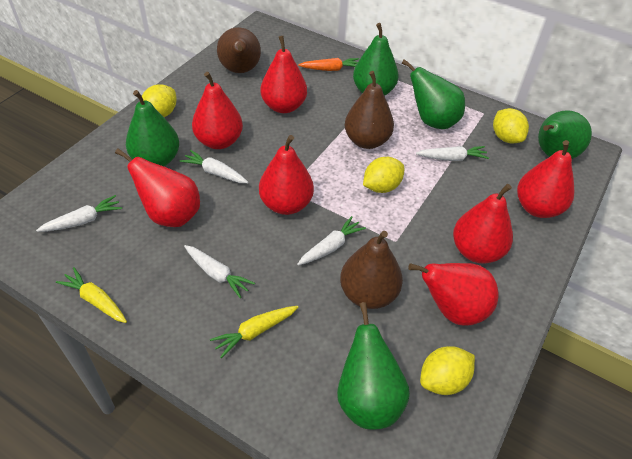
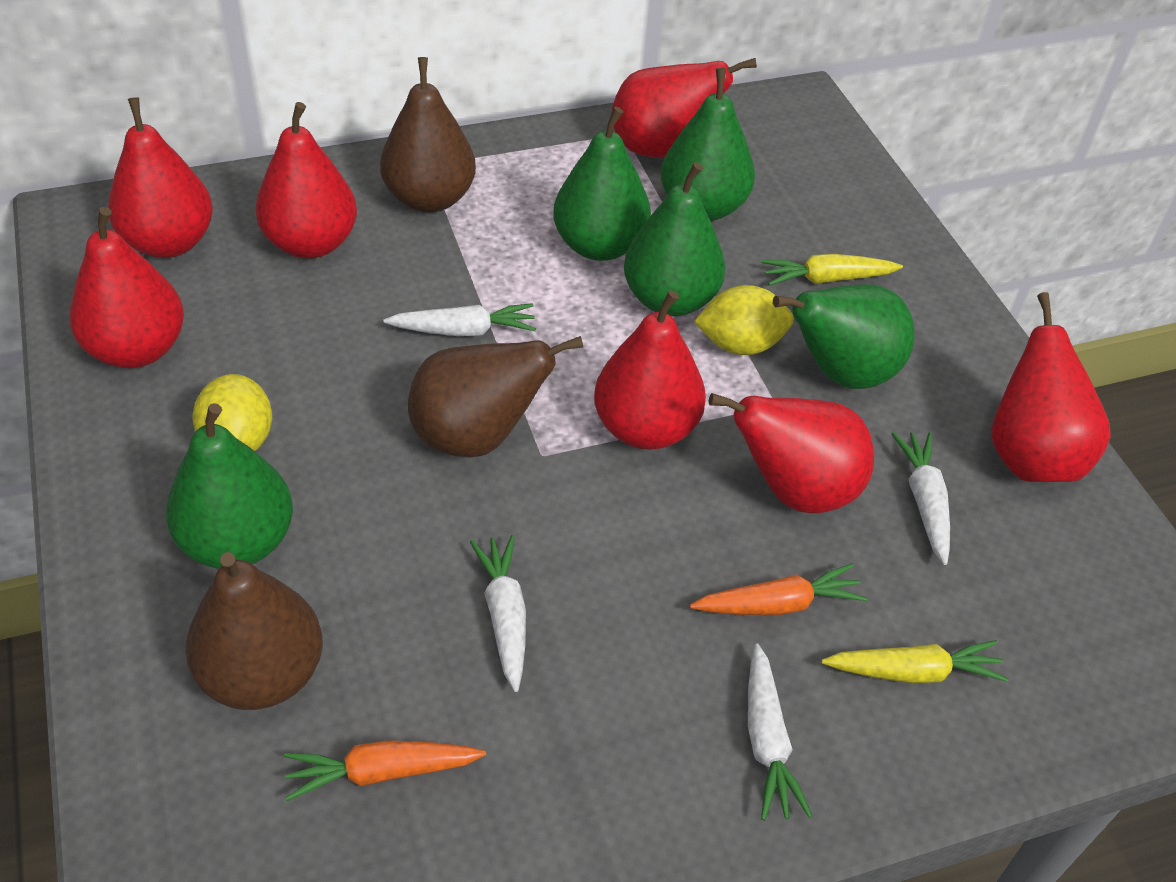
orange carrot: 1 -> 2
white carrot: 5 -> 4
yellow lemon: 4 -> 2

